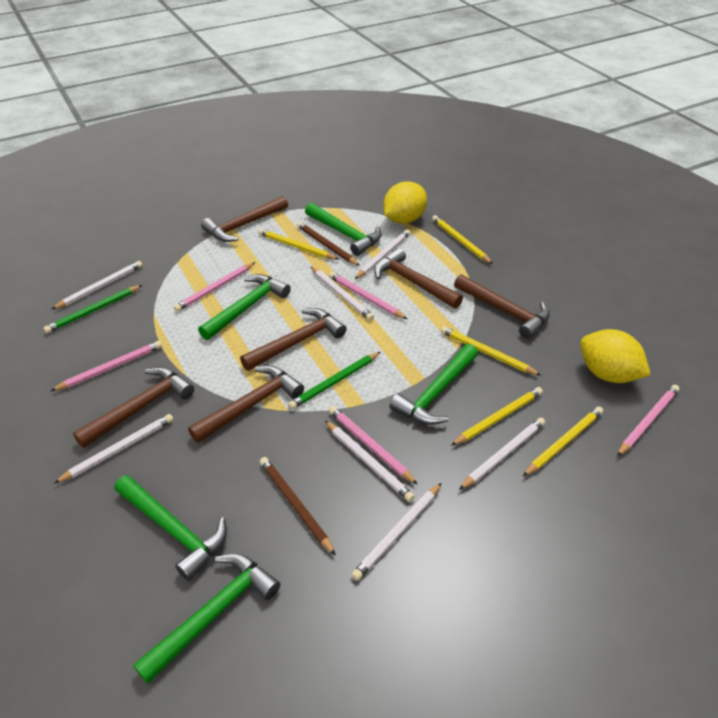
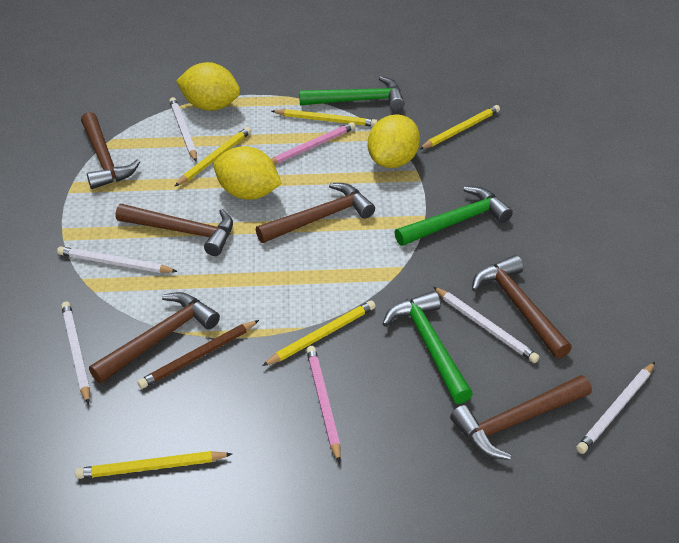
brown pencil: 2 -> 1
green hammer: 5 -> 3
green pencil: 2 -> 0
pink pencil: 5 -> 2
white pencil: 7 -> 5
yellow lemon: 2 -> 3

